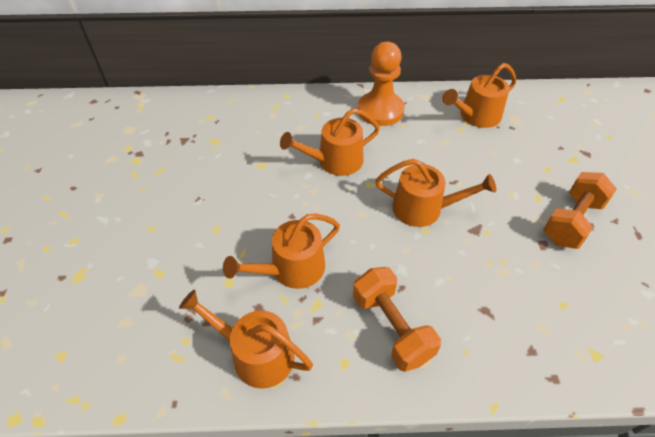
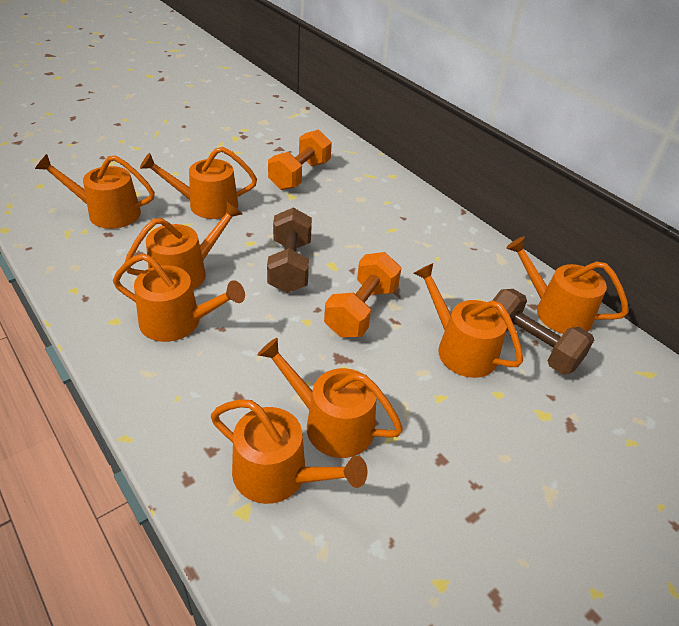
brown dumbbell: 0 -> 2
orange pawn: 1 -> 0
orange watering can: 5 -> 8

